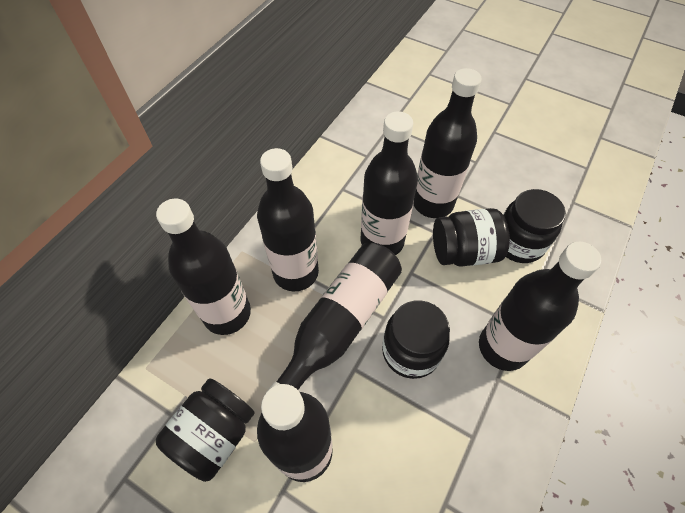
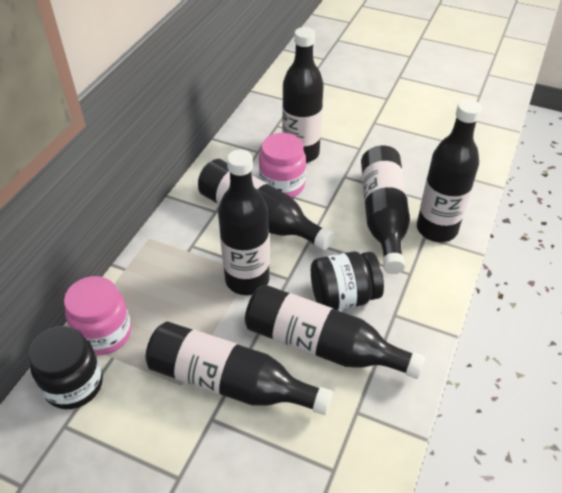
black jar: 4 -> 2
pink jar: 0 -> 2

